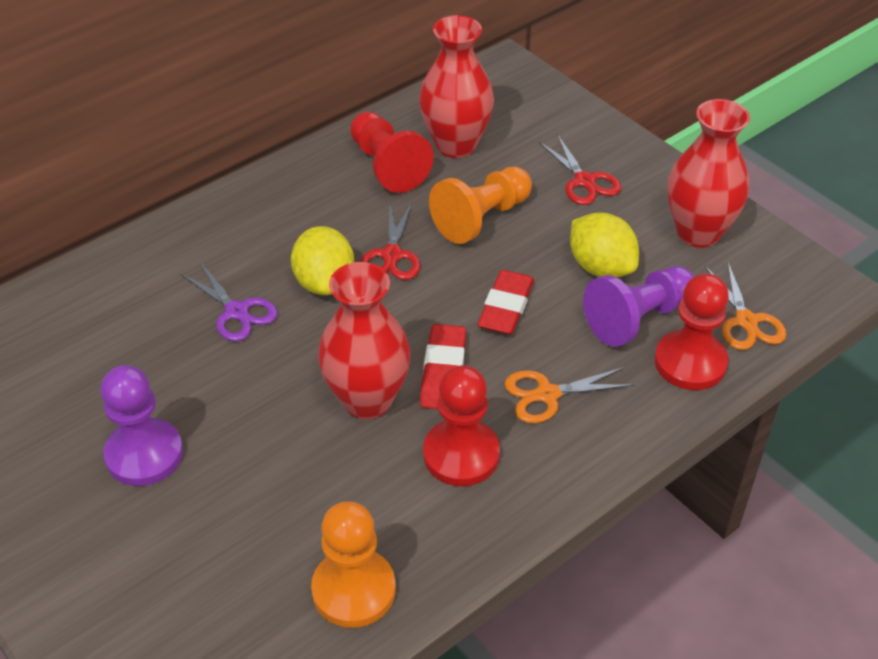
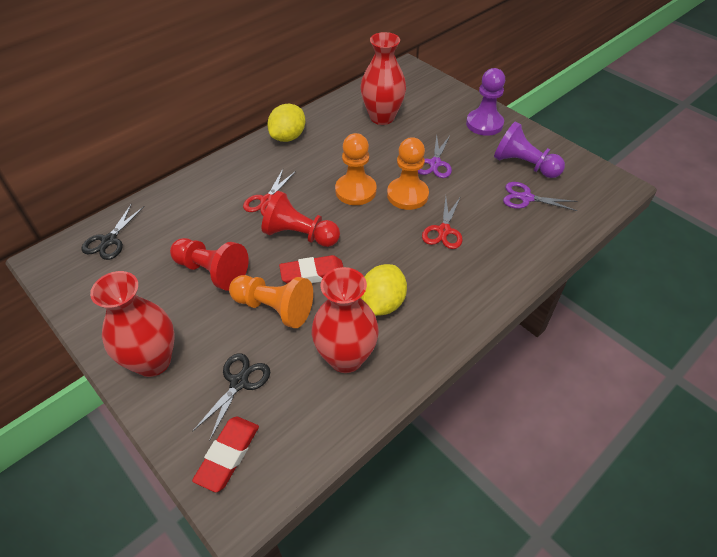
black scissors: 0 -> 2
orange pawn: 2 -> 3
orange scissors: 2 -> 0
purple scissors: 1 -> 2
red pawn: 3 -> 2

